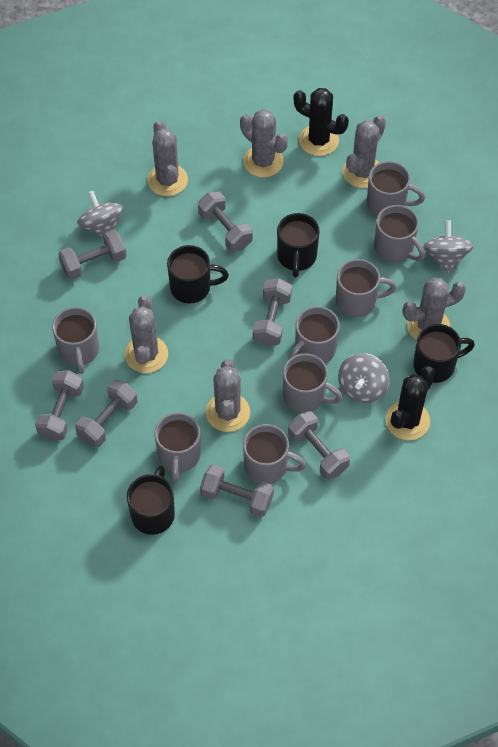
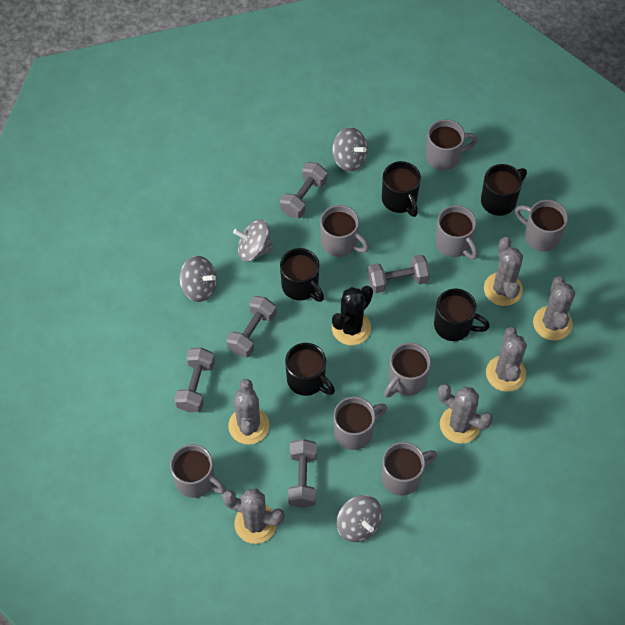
black cactus: 2 -> 1
black mug: 4 -> 5
grey dumbbell: 7 -> 5
grey spinning top: 3 -> 4

